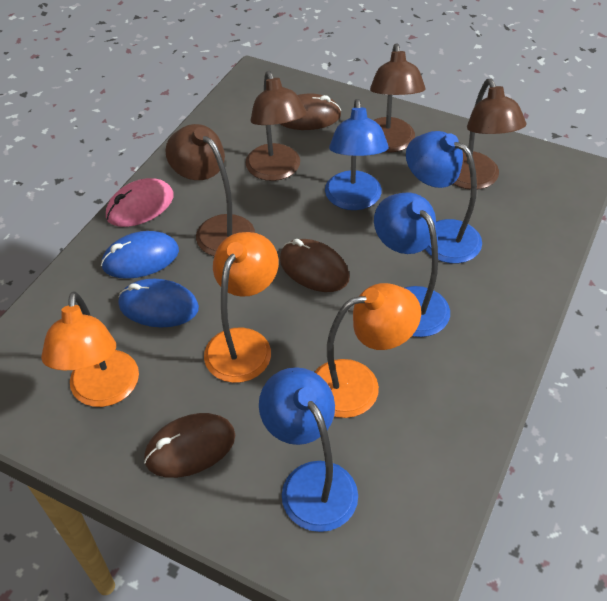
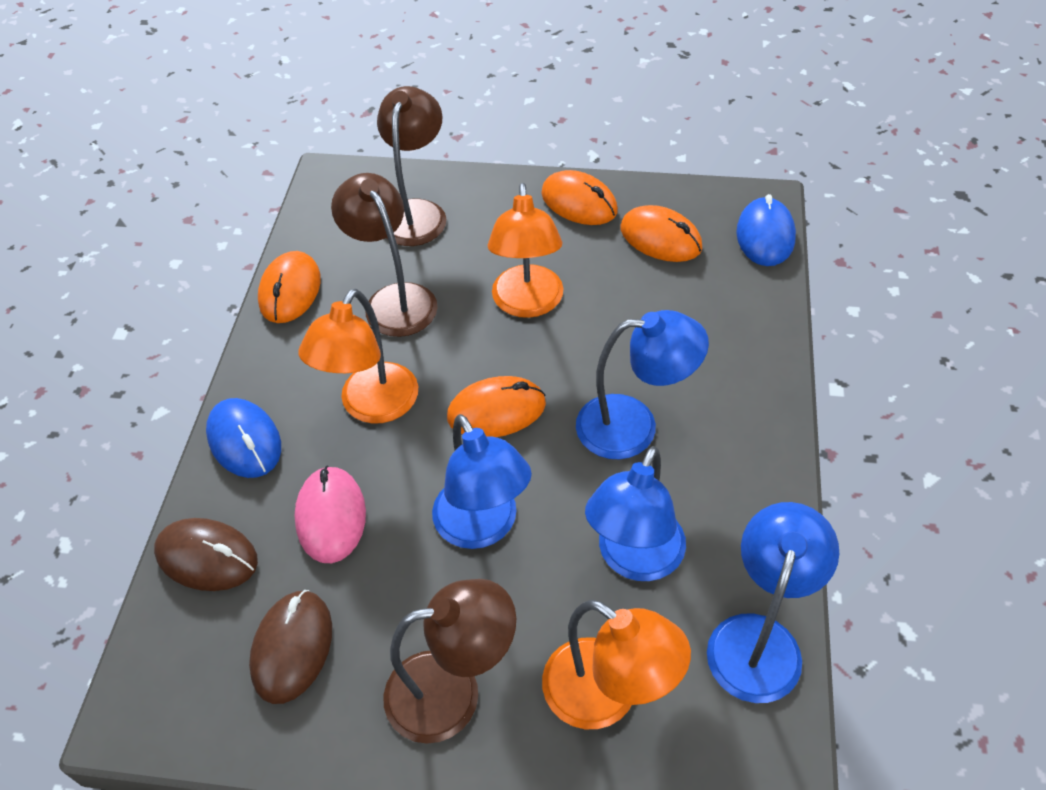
brown lamp: 4 -> 3
brown mouse: 3 -> 2
orange mouse: 0 -> 4

